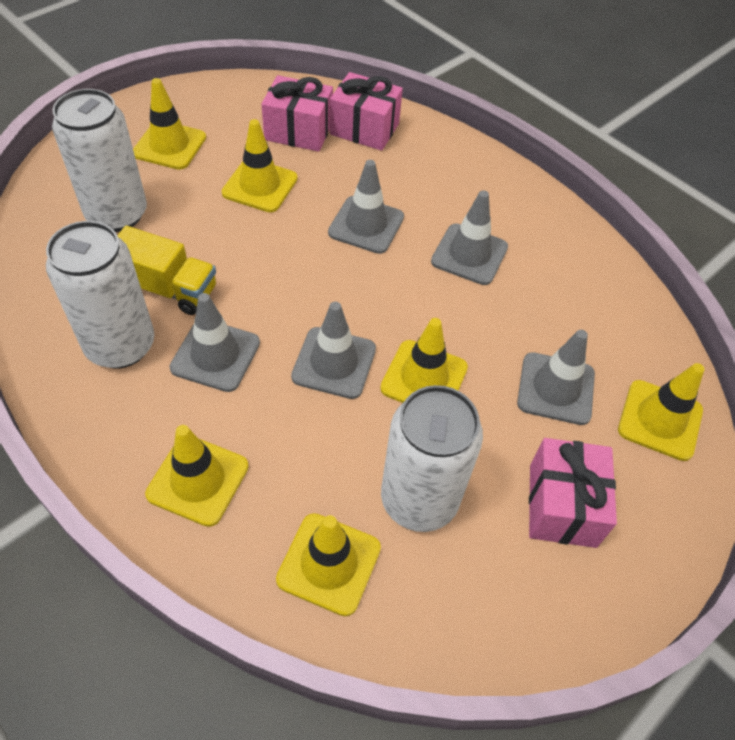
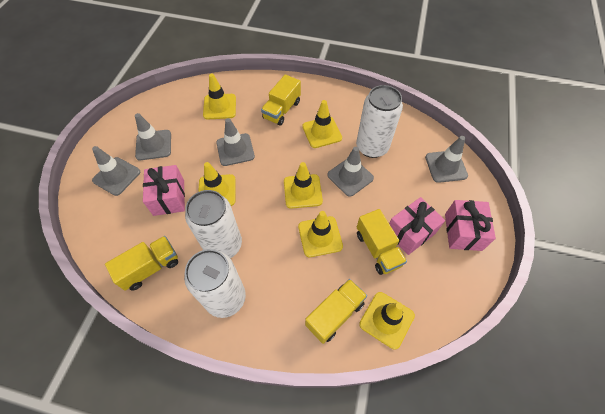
yellow truck: 1 -> 4

